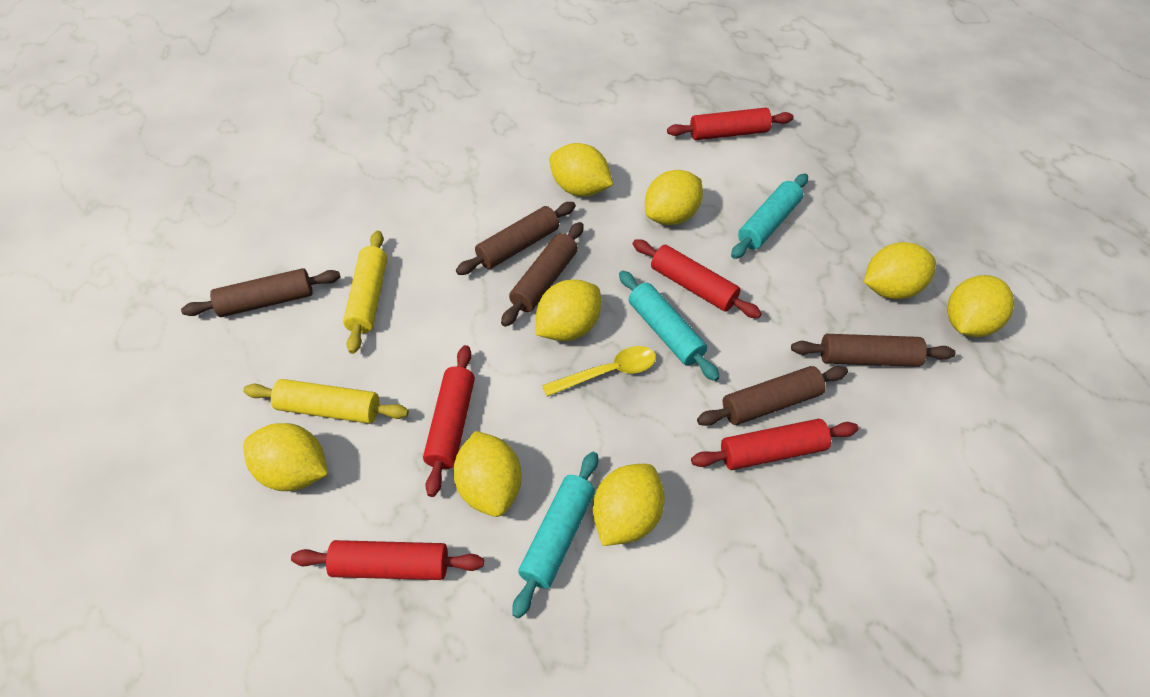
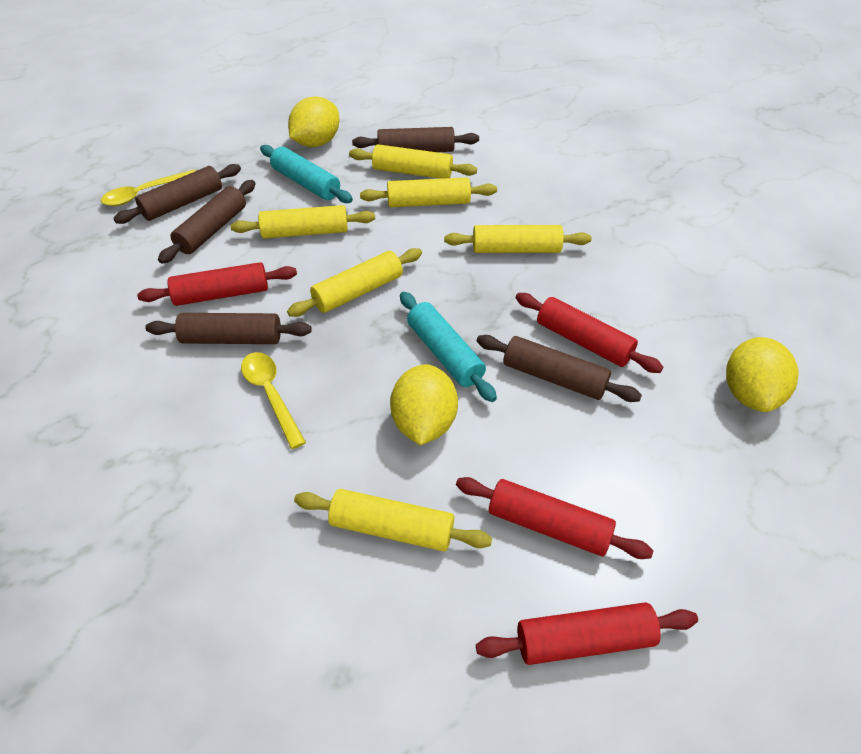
red rolling pin: 5 -> 4
turquoise rolling pin: 3 -> 2
yellow lemon: 8 -> 3
yellow rolling pin: 2 -> 6
yellow spoon: 1 -> 2

